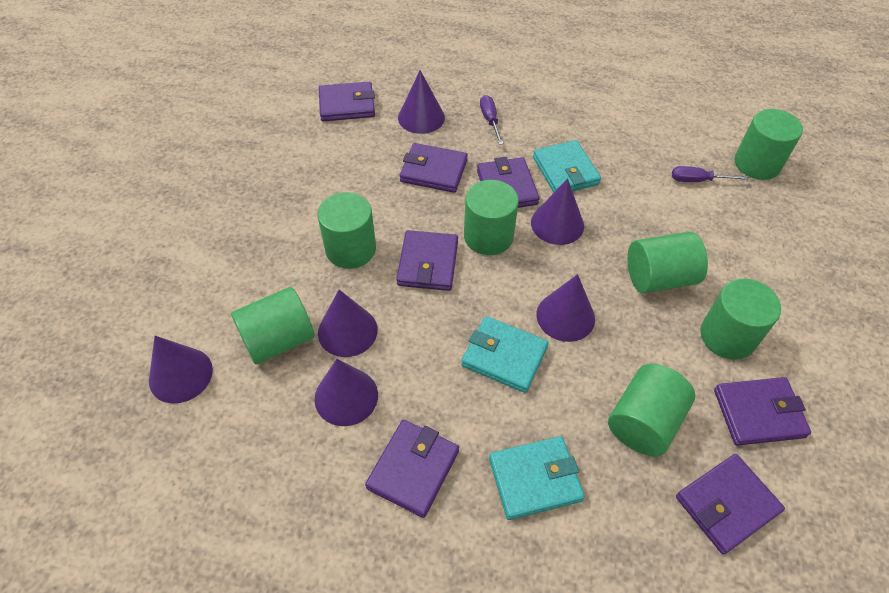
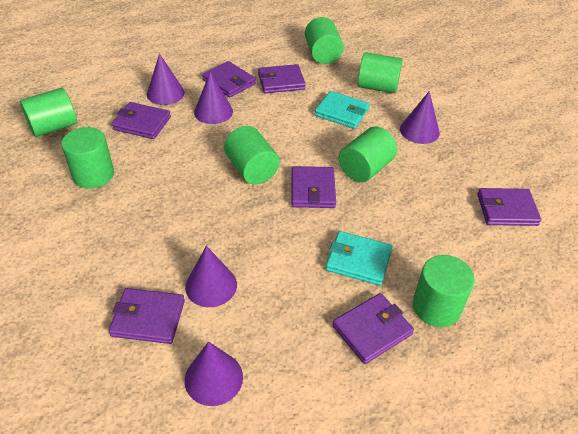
purple cone: 6 -> 5
purple screwdriver: 2 -> 0
turquoise wallet: 3 -> 2

